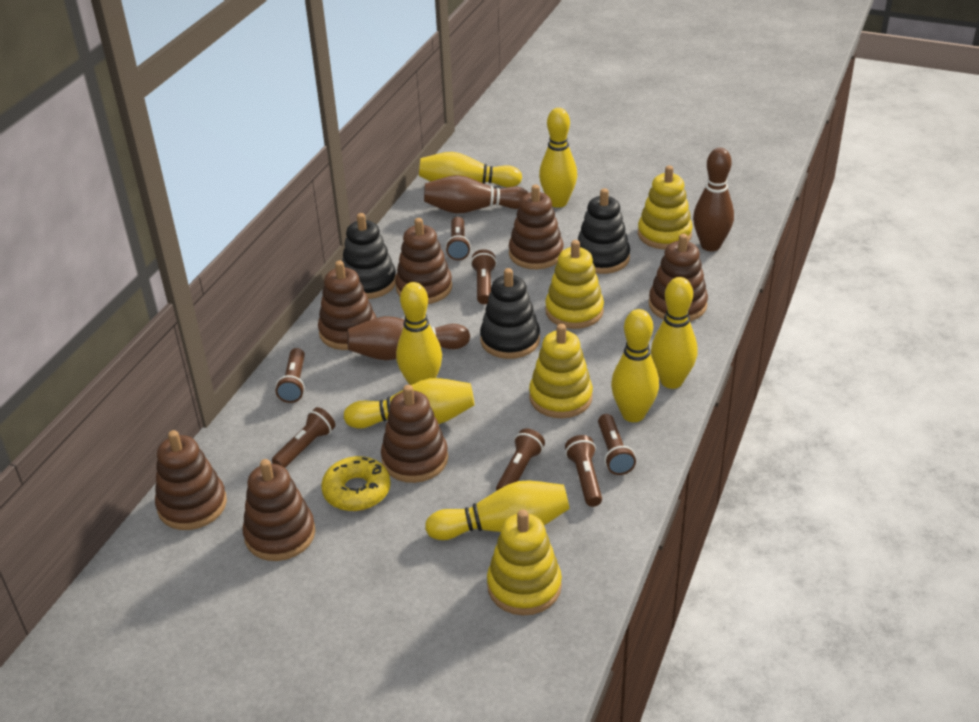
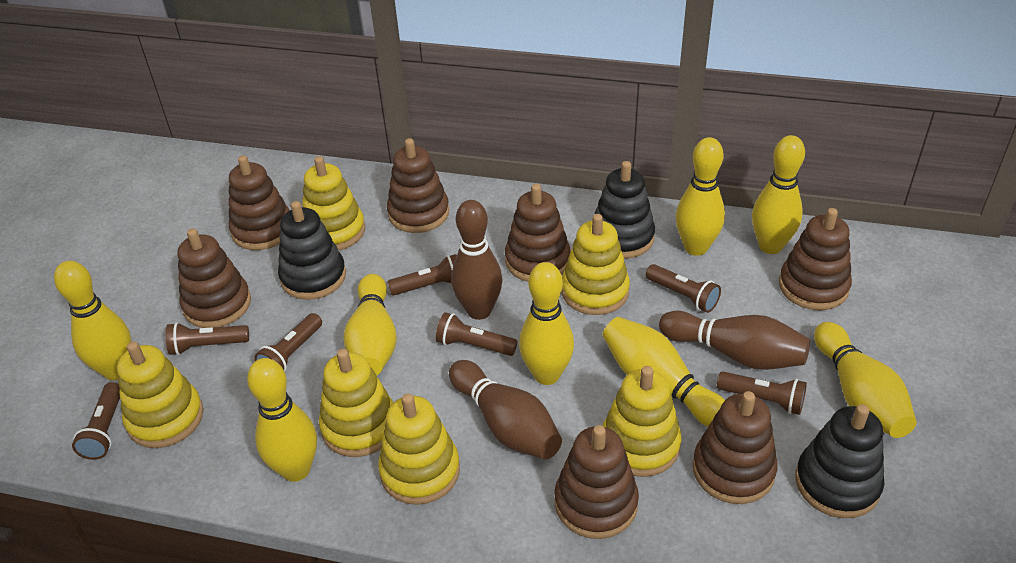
yellow bowling pin: 7 -> 8
yellow donut: 1 -> 0
yellow stacking toy: 4 -> 6

